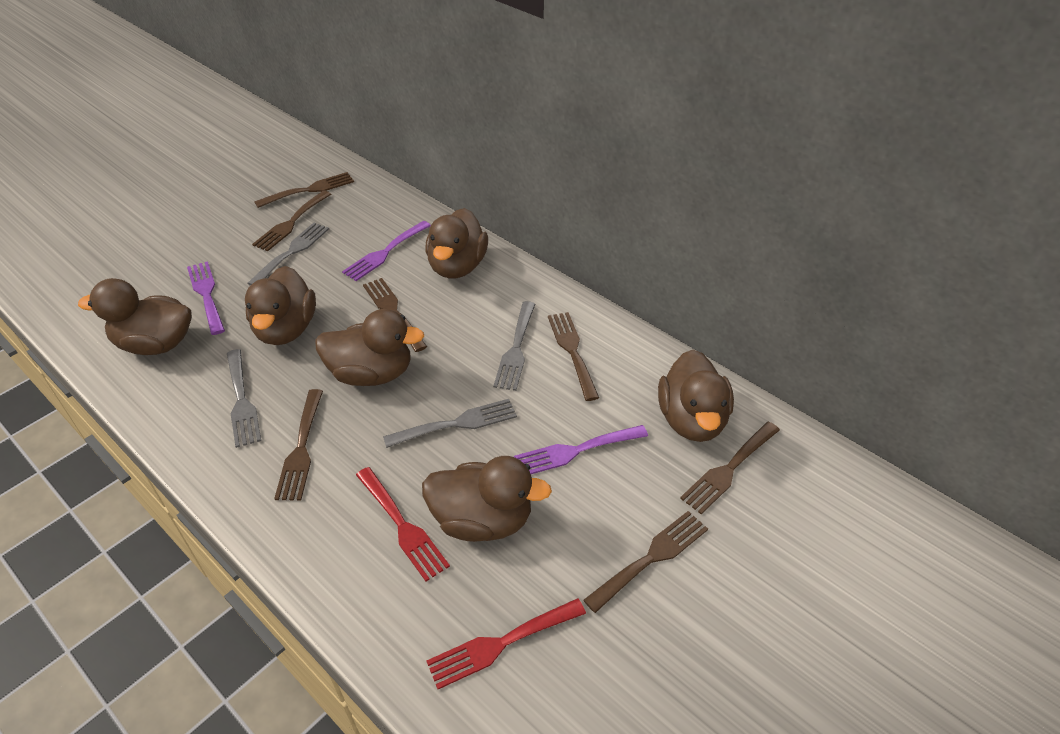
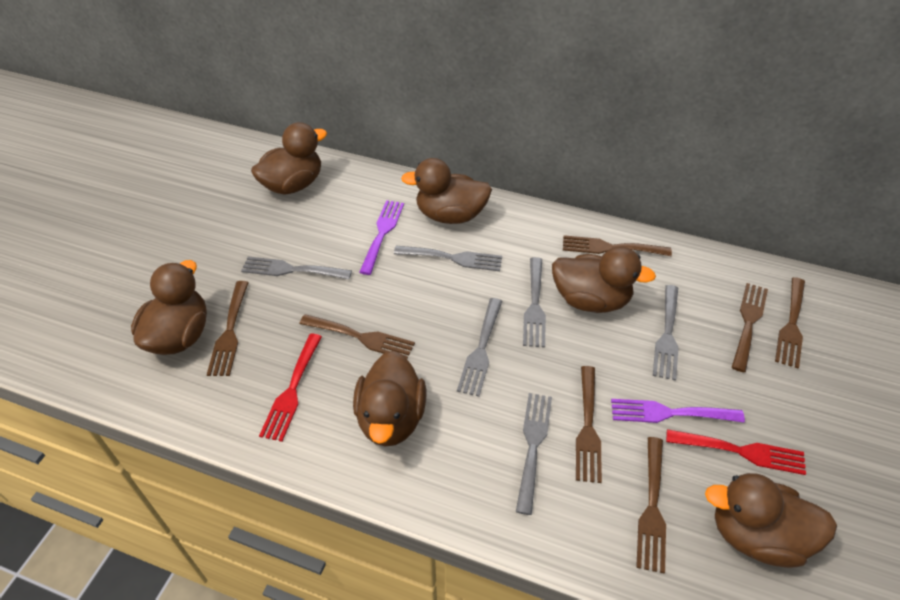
grey fork: 4 -> 6
purple fork: 3 -> 2

